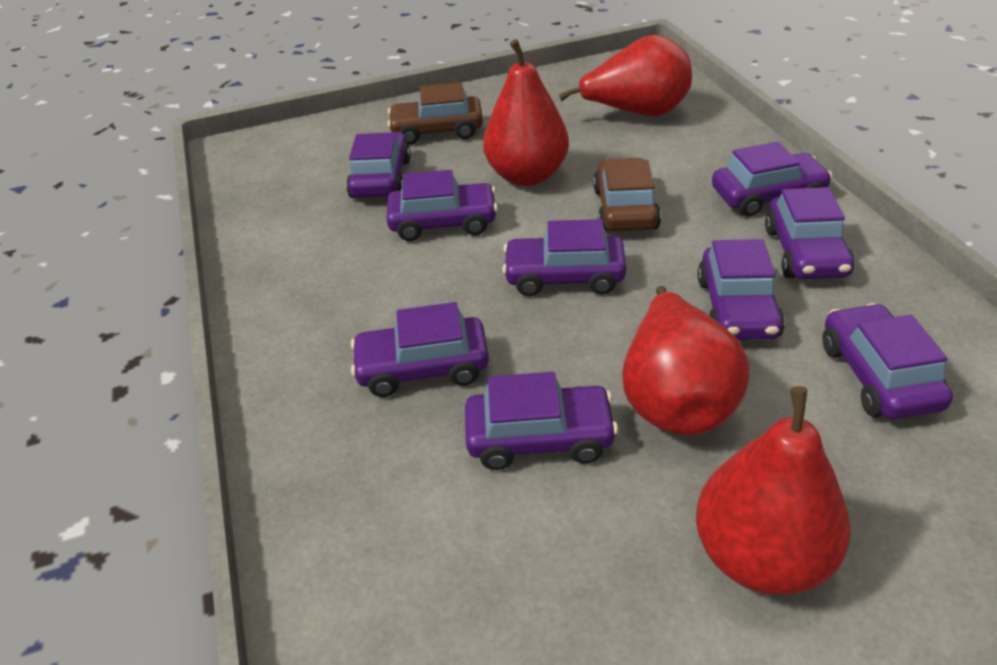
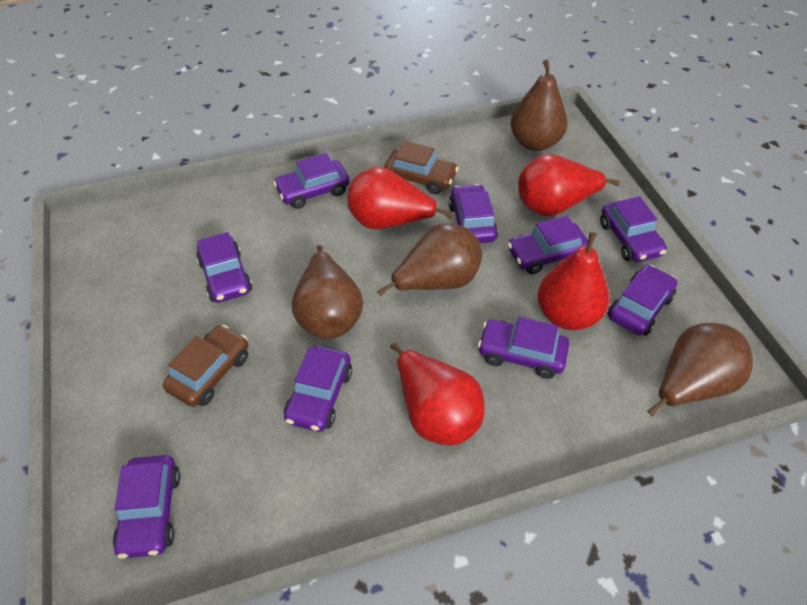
brown pear: 0 -> 4

